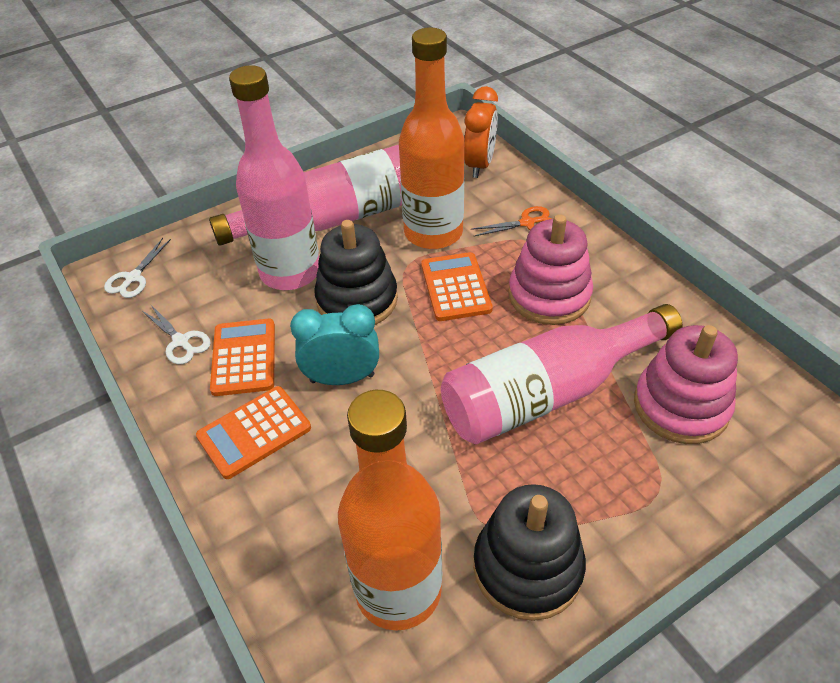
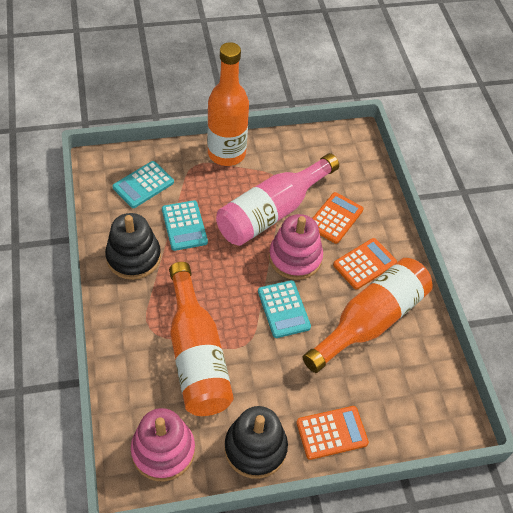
orange bottle: 2 -> 3
orange clock: 1 -> 0
orange scissors: 1 -> 0
pink bottle: 3 -> 1
turquoise calculator: 0 -> 3
turquoise clock: 1 -> 0
white scissors: 2 -> 0

